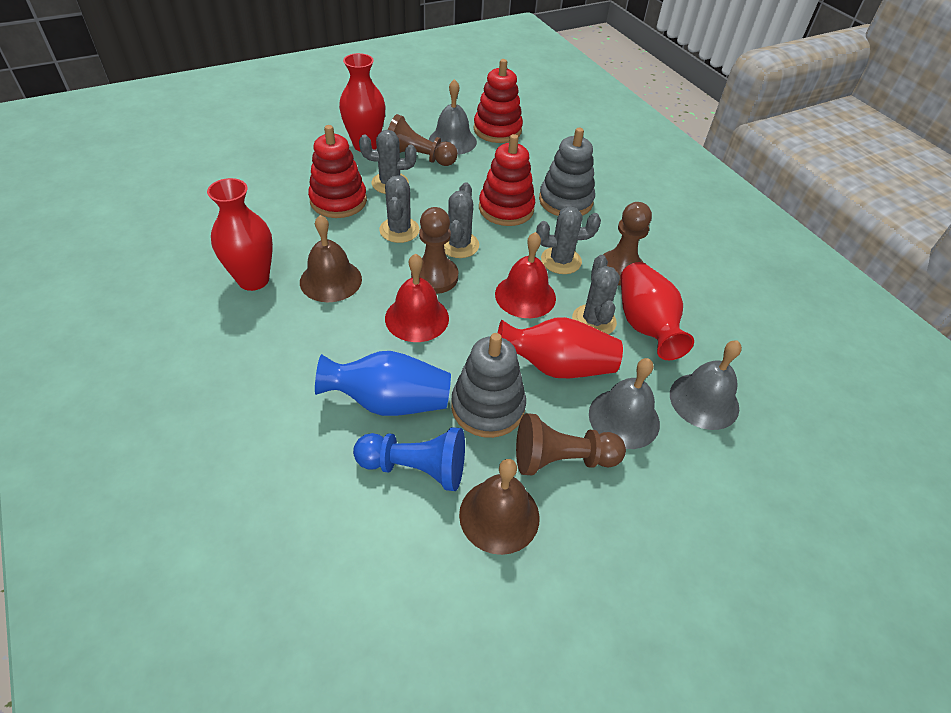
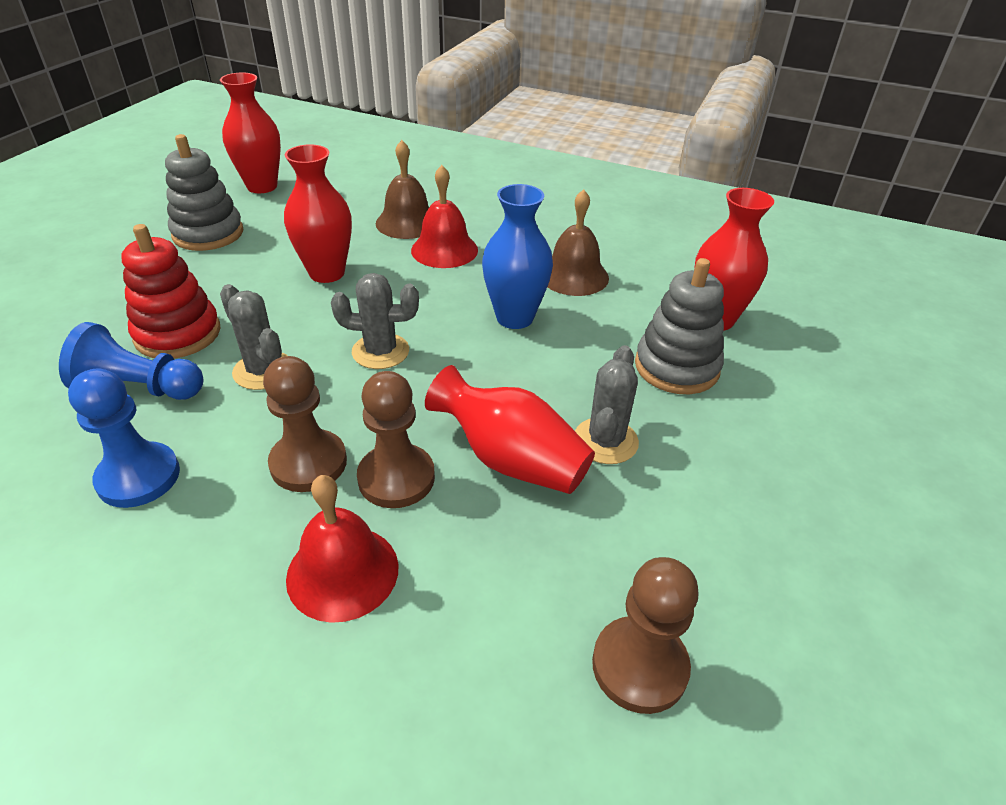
blue pawn: 1 -> 2
brown pawn: 4 -> 3
grey bell: 3 -> 0
grey cactus: 5 -> 3
red stacking toy: 3 -> 1

